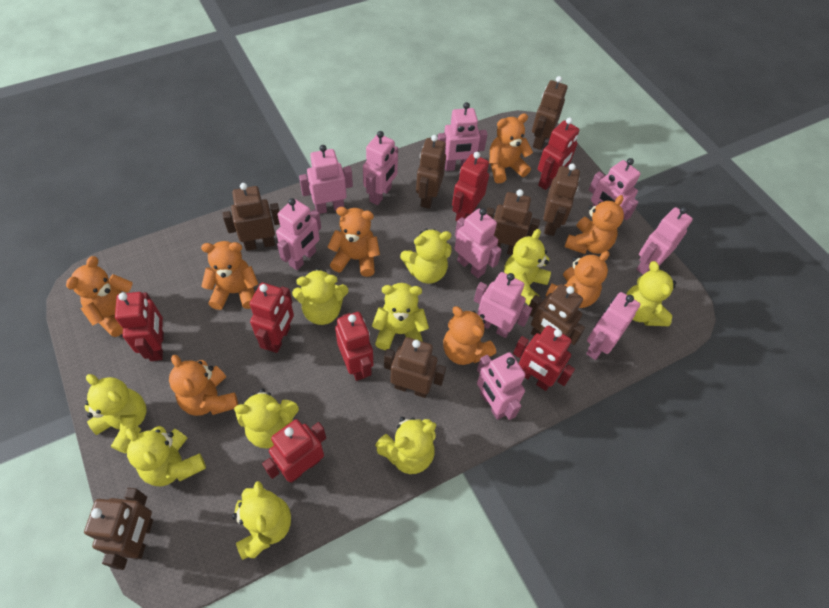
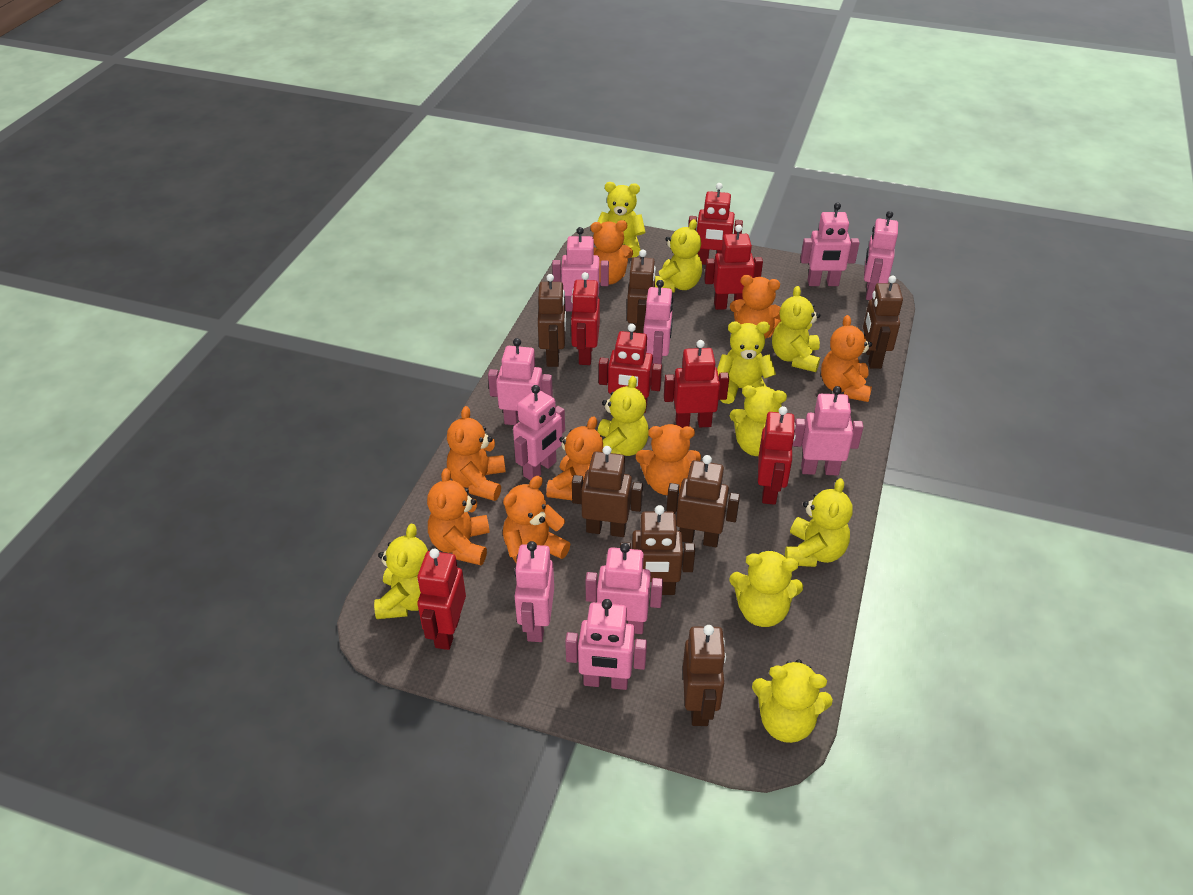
brown robot: 8 -> 7

